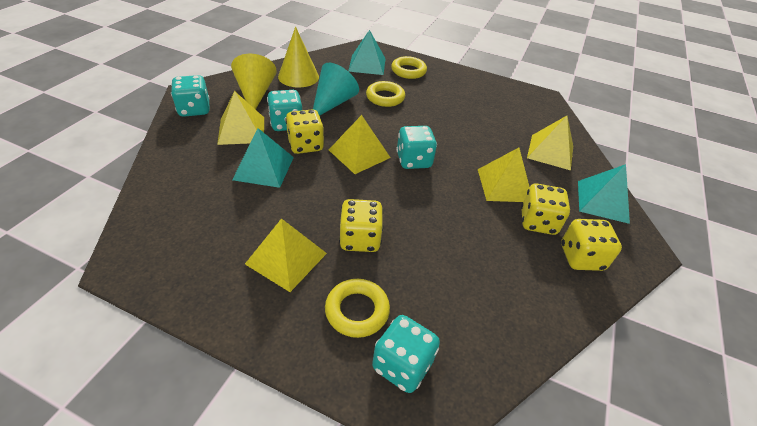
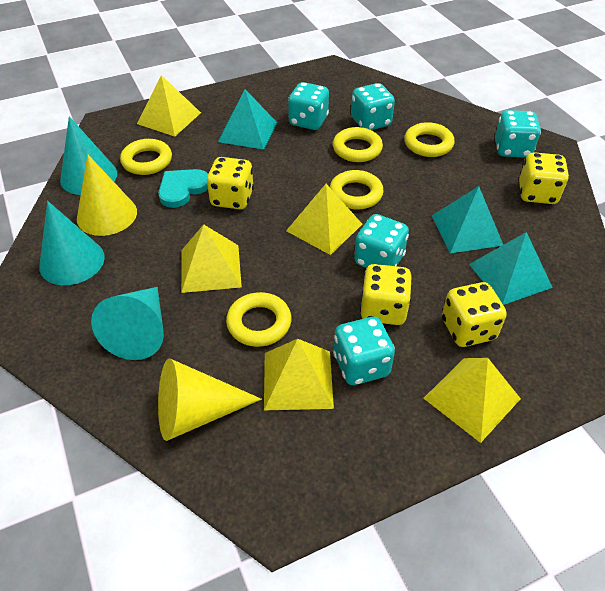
turquoise cone: 1 -> 3
turquoise dice: 4 -> 5
turquoise heart: 0 -> 1
yellow ring: 3 -> 5

